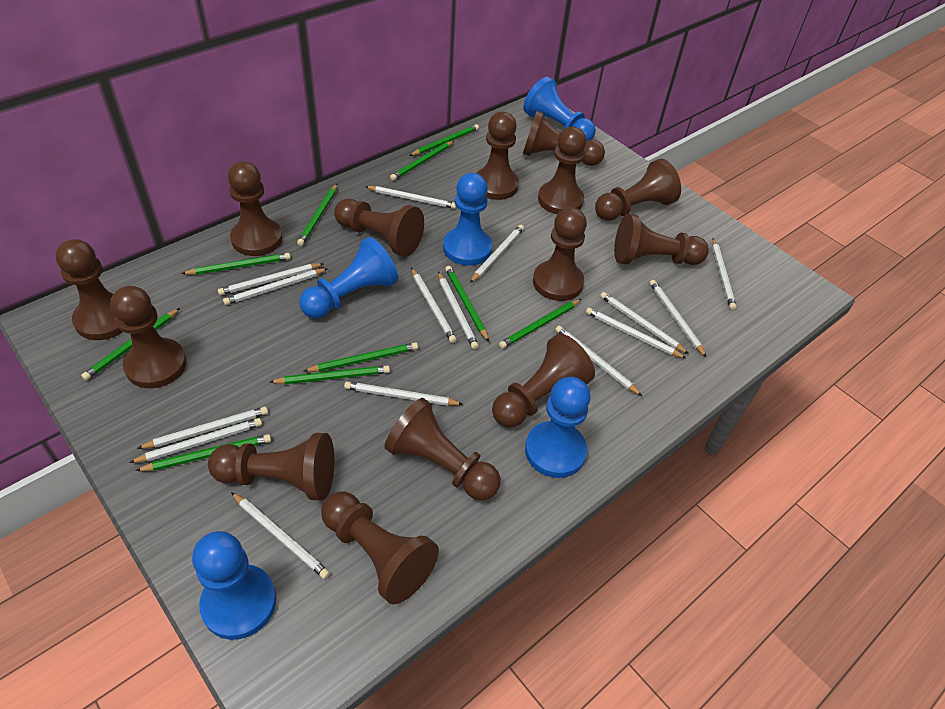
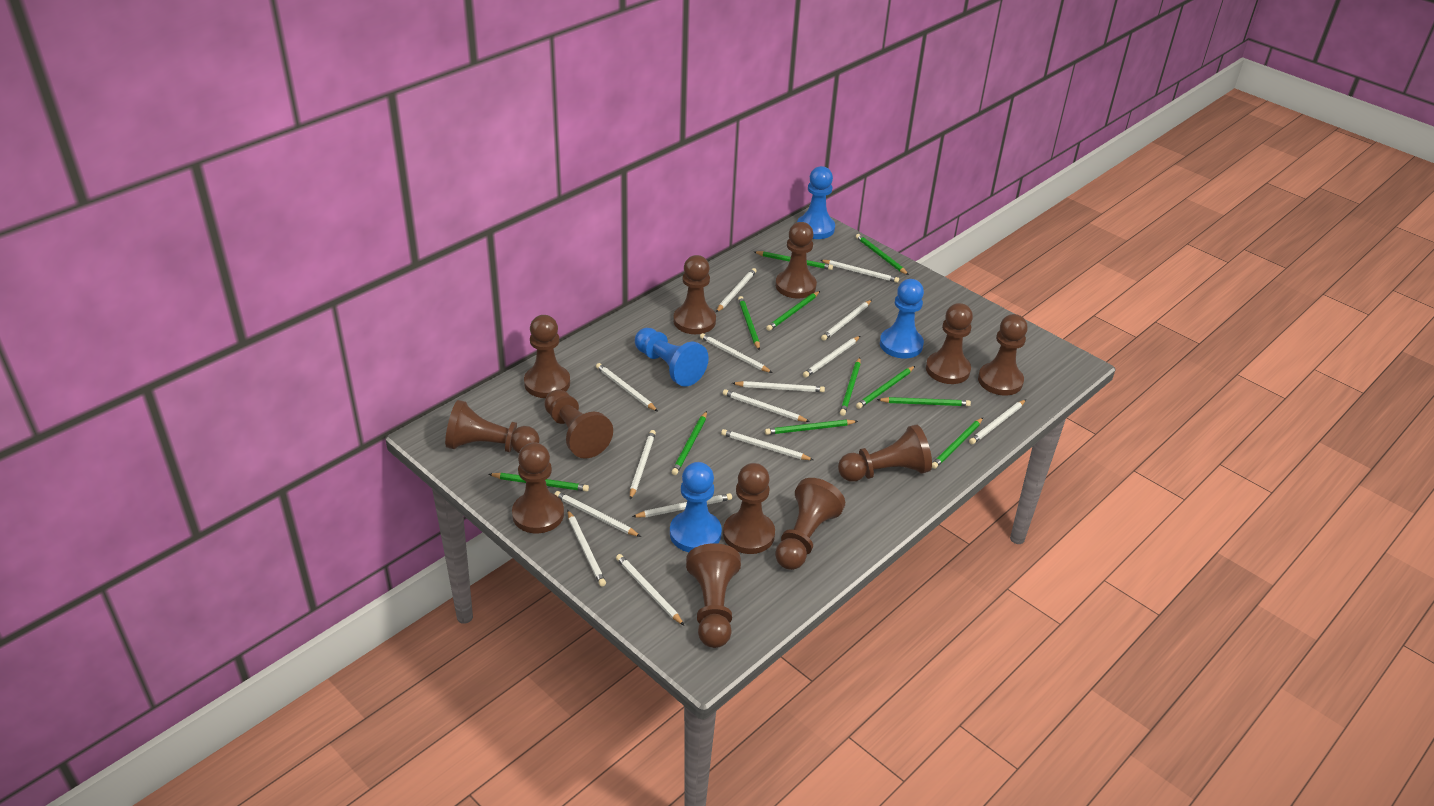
blue pawn: 5 -> 4
brown pawn: 14 -> 12
green pencil: 10 -> 11

